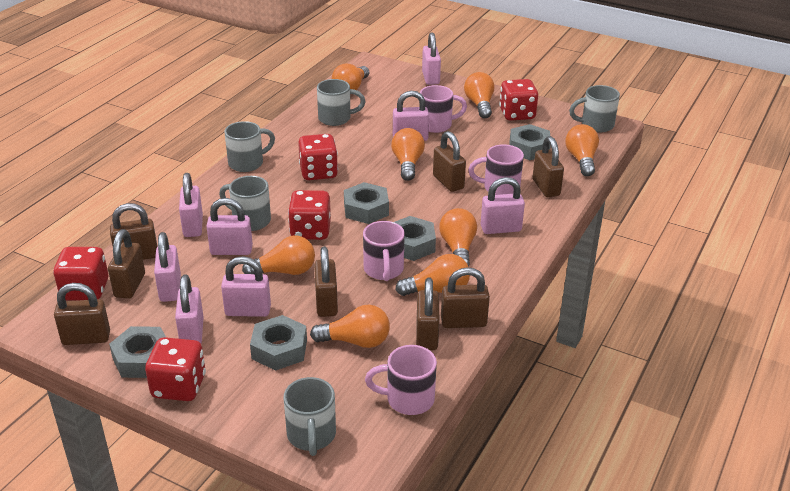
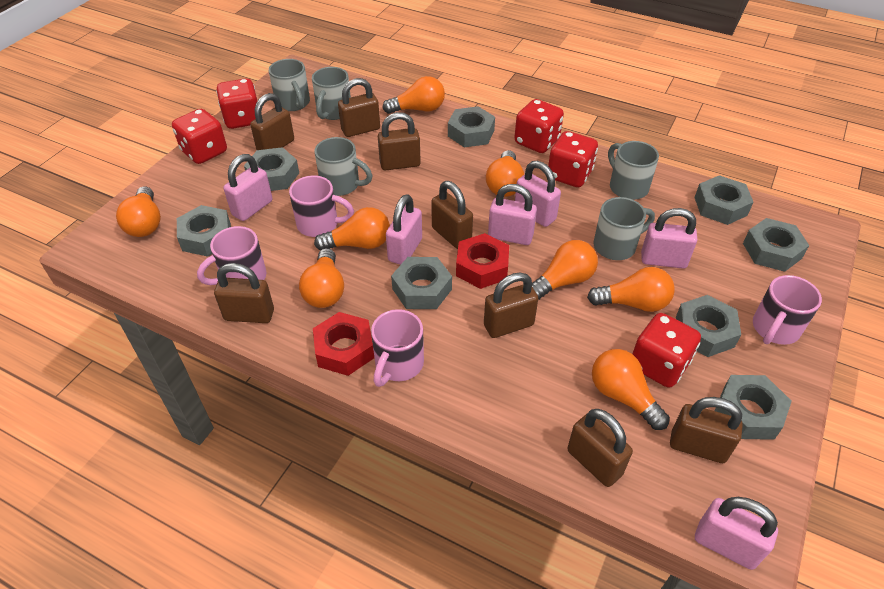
grey nut: 5 -> 8
pink padlock: 8 -> 6
red nut: 0 -> 2

